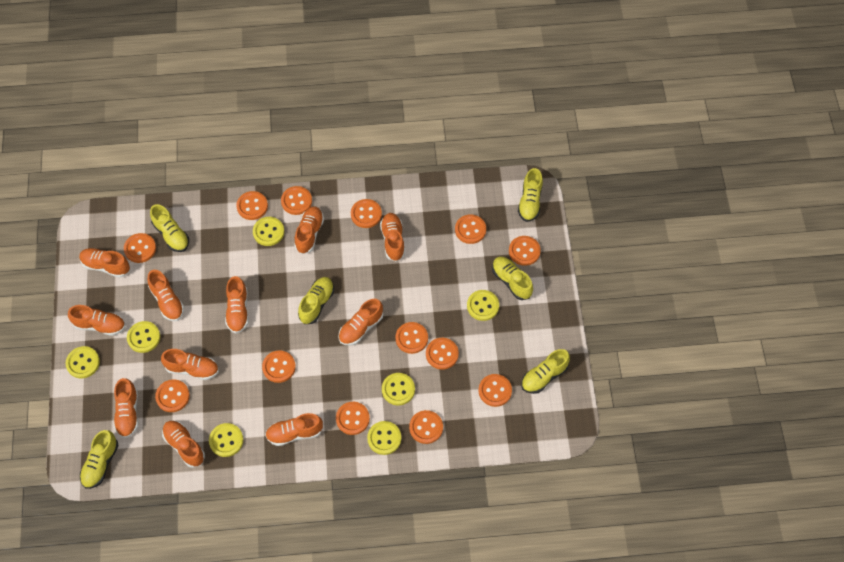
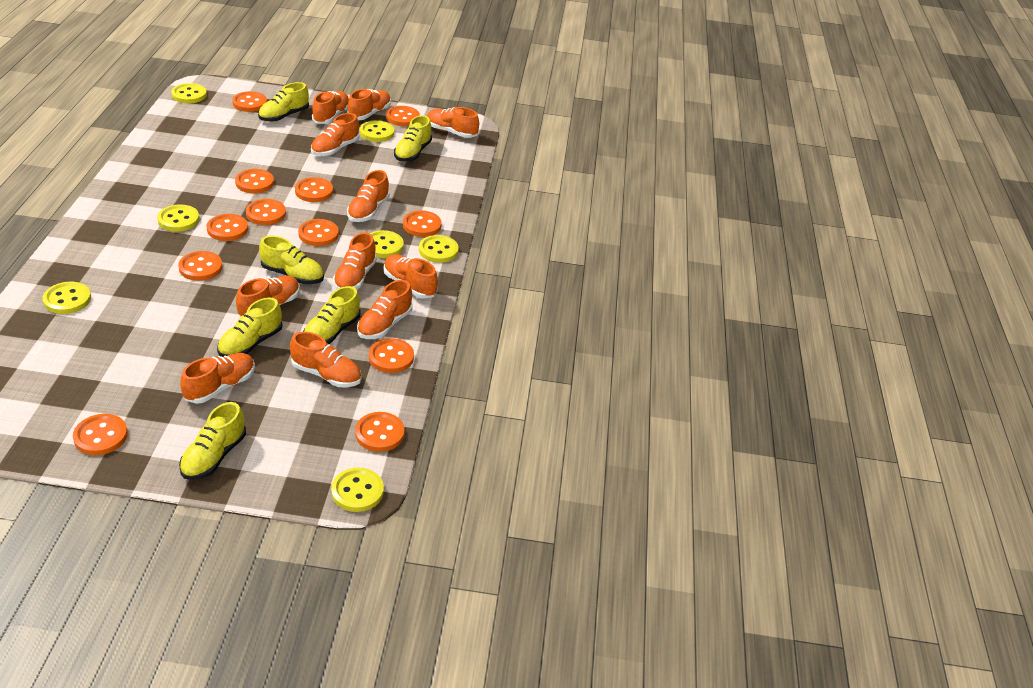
orange button: 13 -> 12

